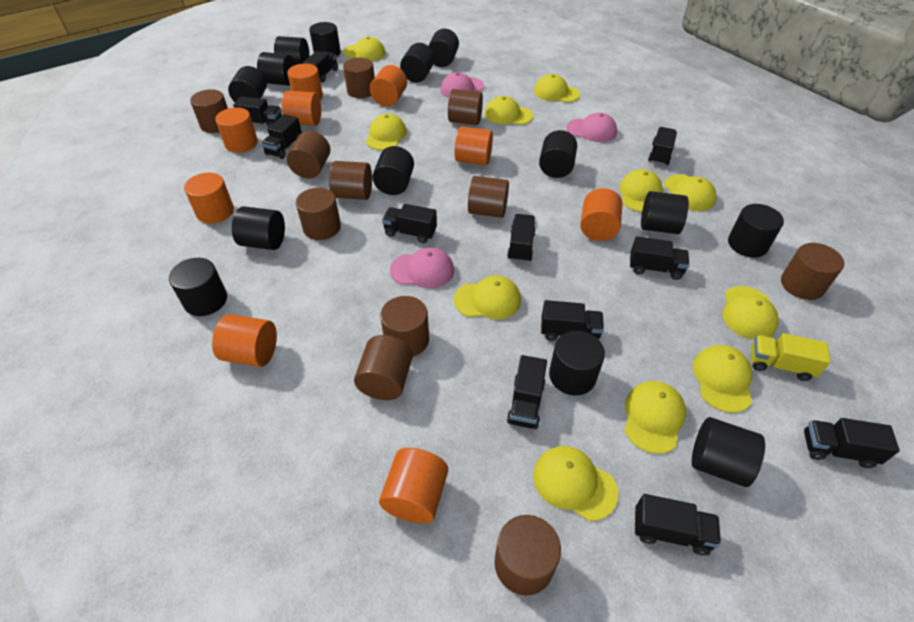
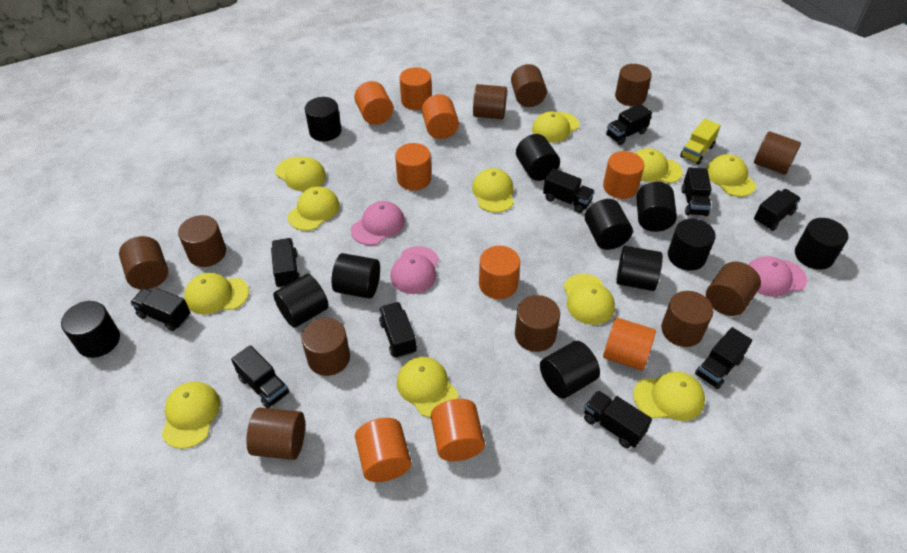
black cylinder: 14 -> 11
black truck: 11 -> 10

